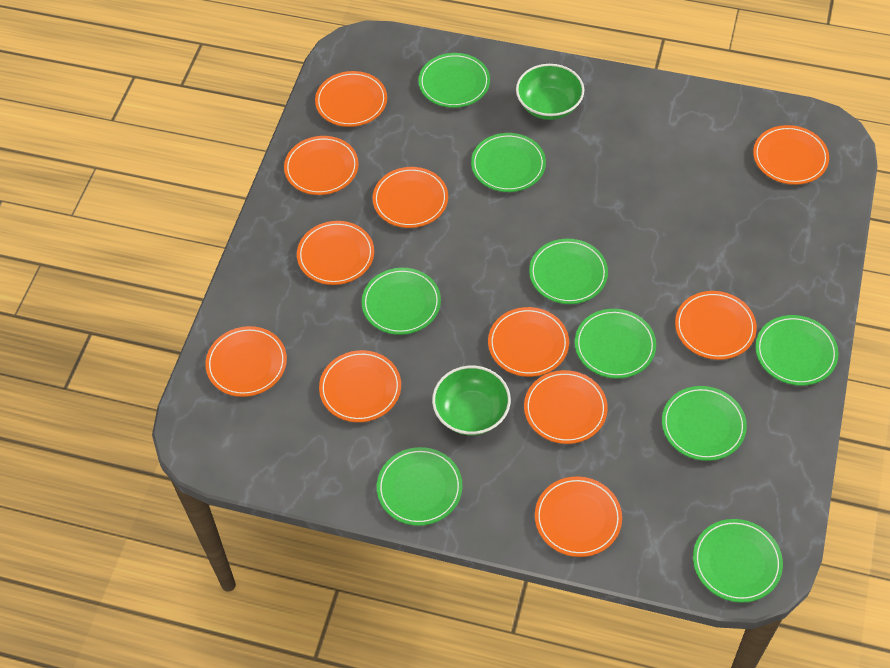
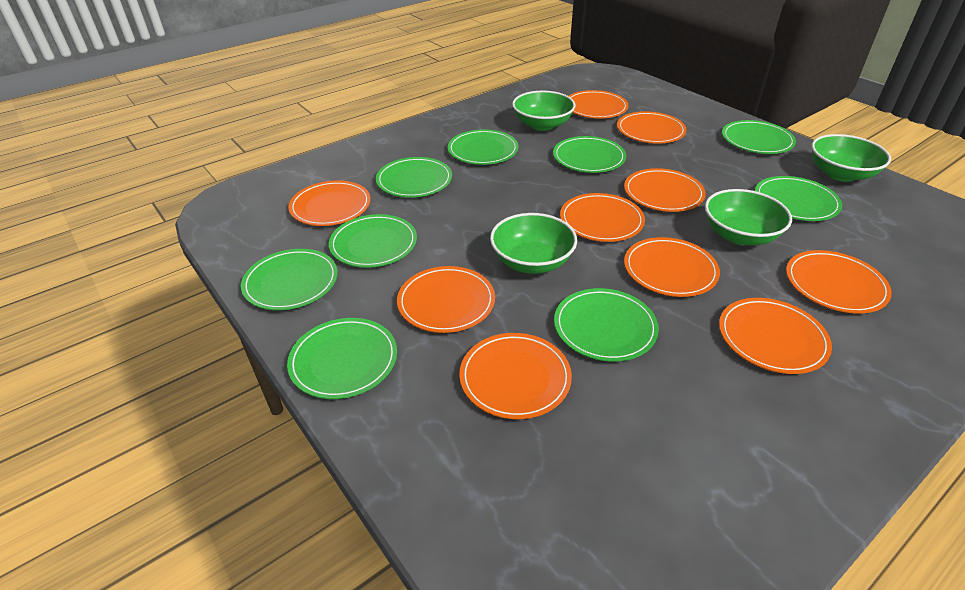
green bowl: 2 -> 4
orange plate: 11 -> 10

